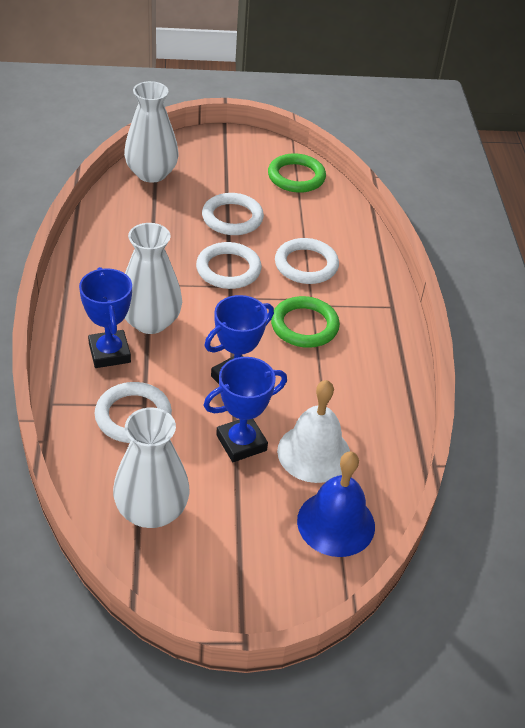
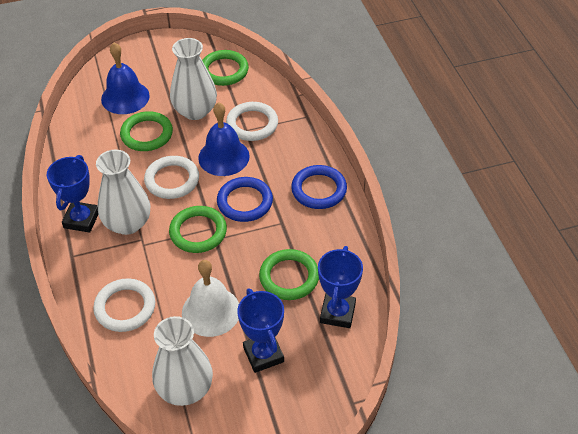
blue bell: 1 -> 2
blue ring: 0 -> 2
green ring: 2 -> 4
white ring: 4 -> 3

